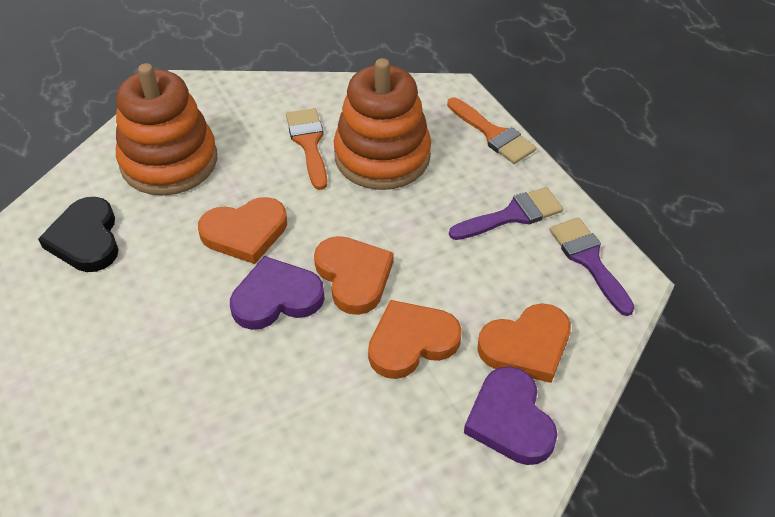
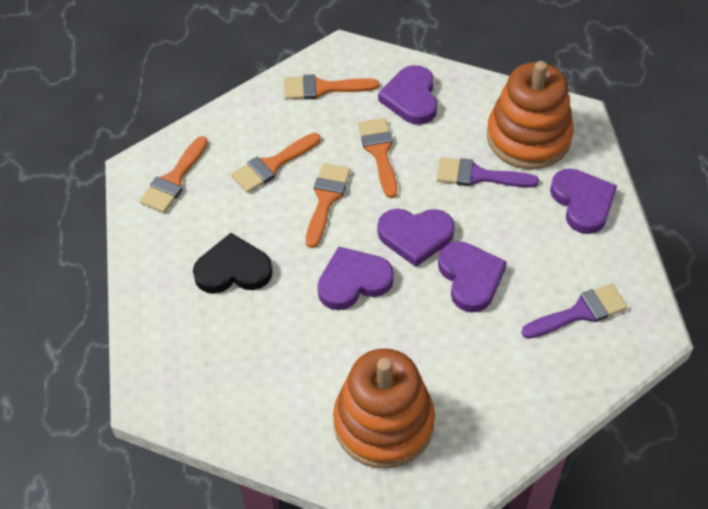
orange brush: 2 -> 5
orange heart: 4 -> 0
purple heart: 2 -> 5

